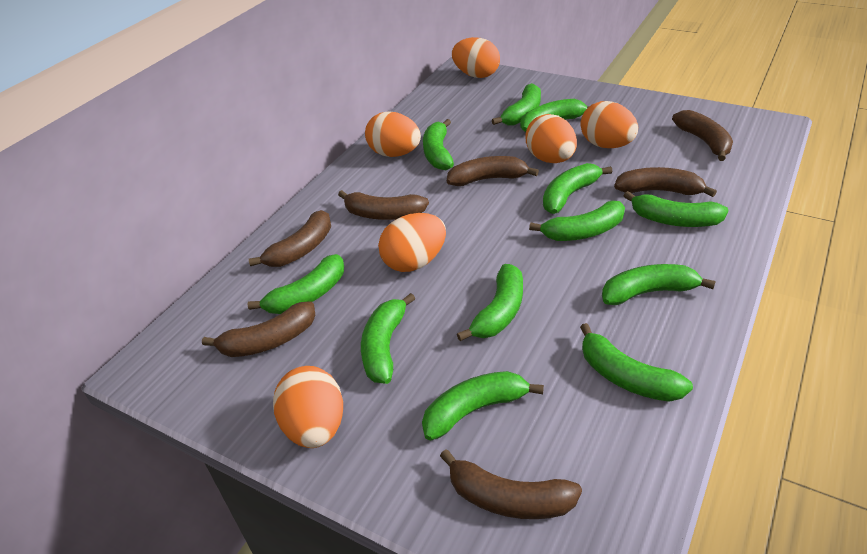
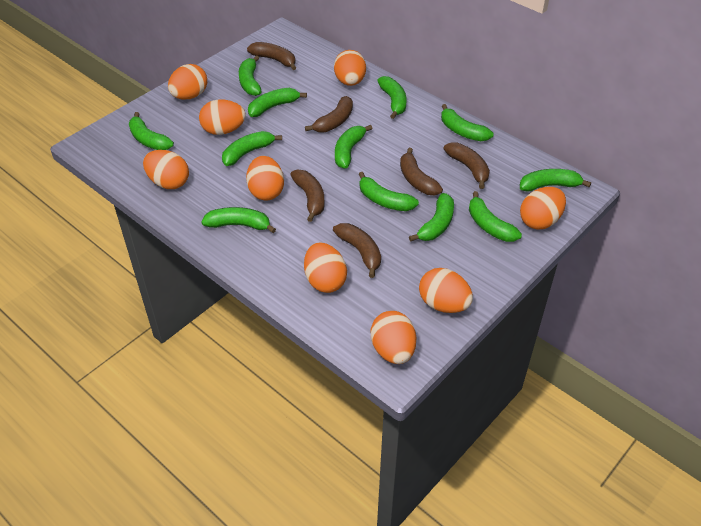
brown banana: 7 -> 6
orange egg: 6 -> 9

